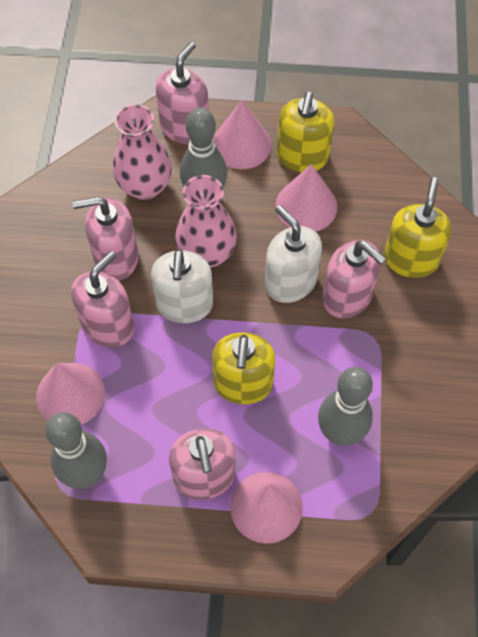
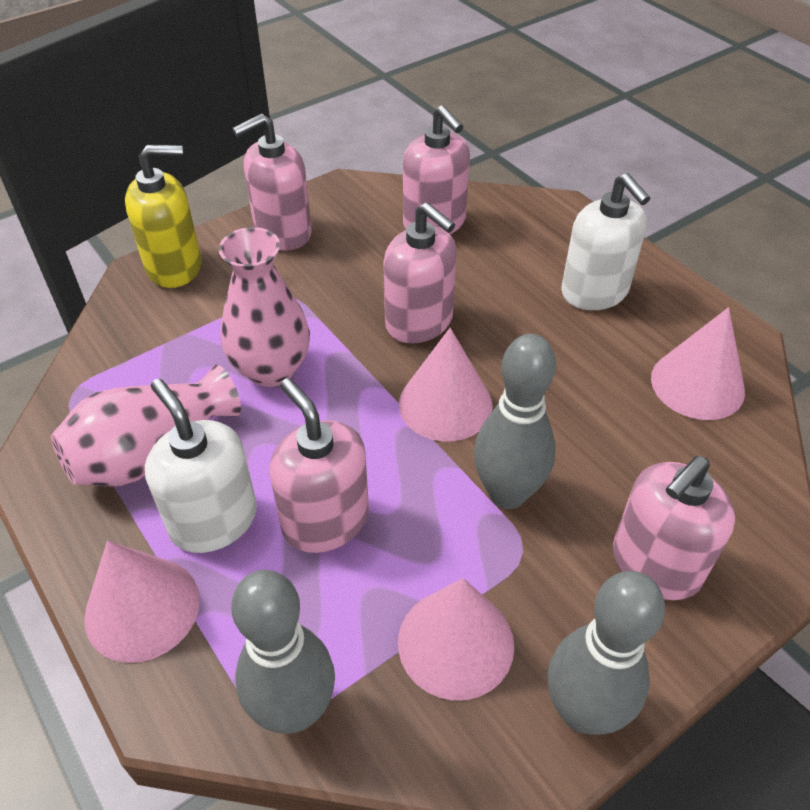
yellow soap dispenser: 3 -> 1

